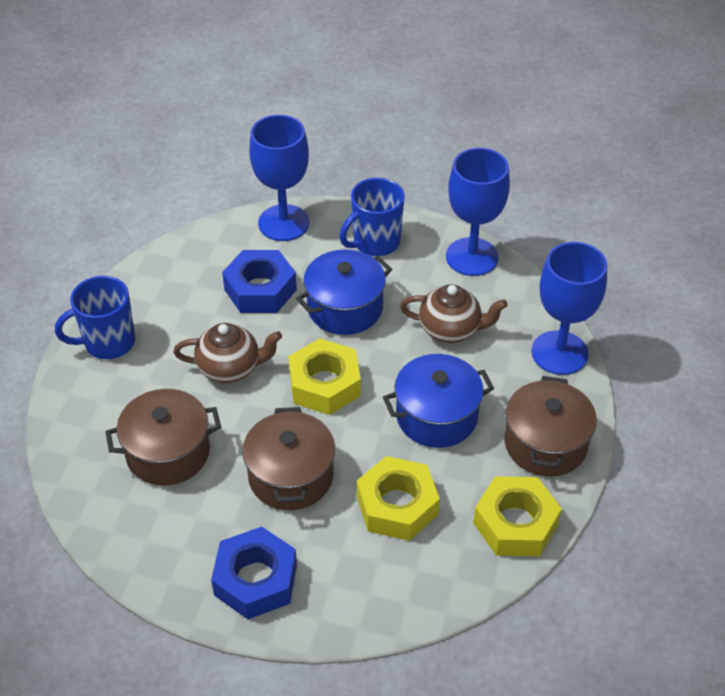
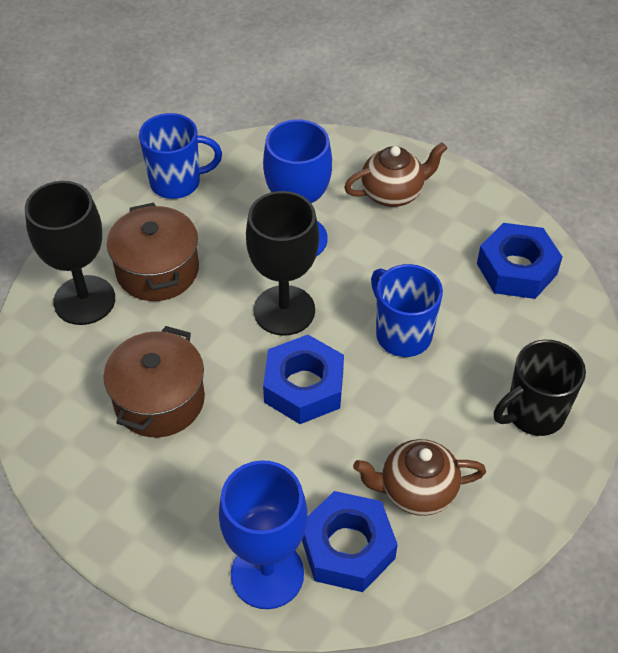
black goblet: 0 -> 2
black mug: 0 -> 1
blue goblet: 3 -> 2
blue nut: 2 -> 3
blue pot: 2 -> 0
brown pot: 3 -> 2
yellow nut: 3 -> 0

